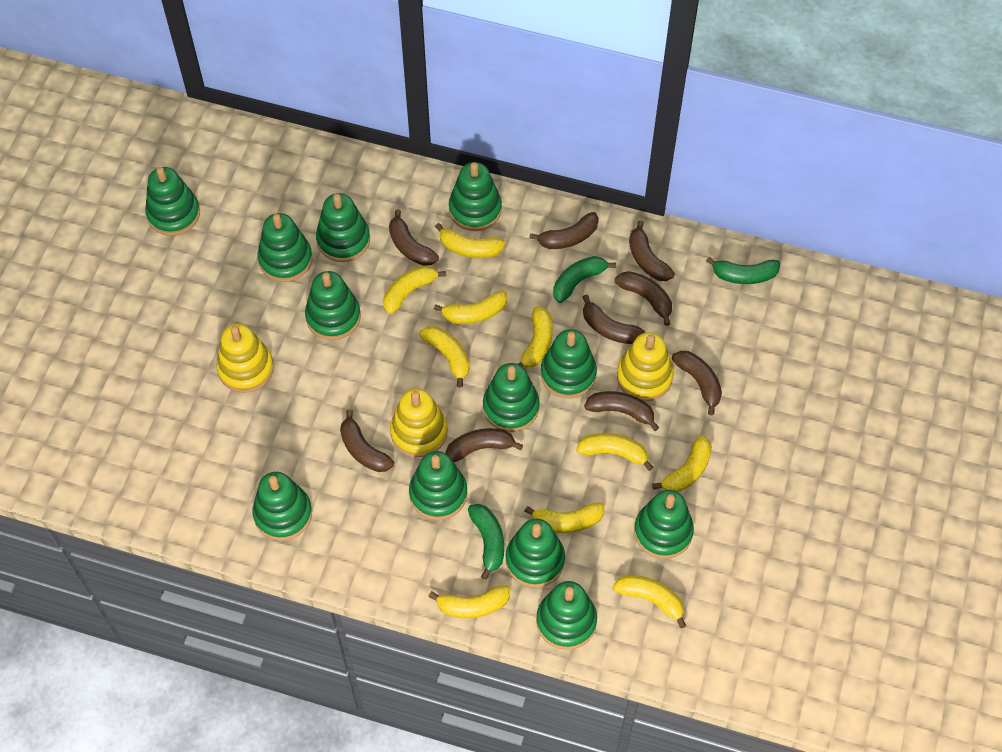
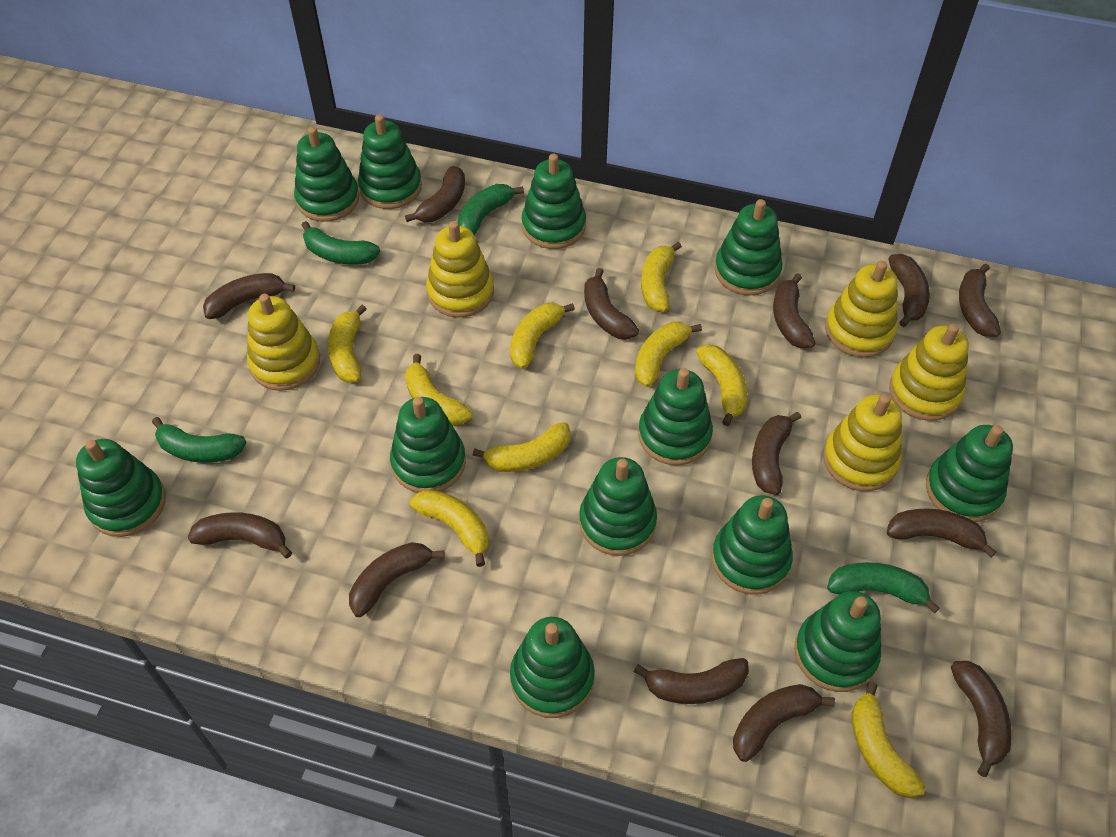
brown banana: 9 -> 13
green banana: 3 -> 4
yellow banana: 10 -> 9
yellow stacking toy: 3 -> 5

